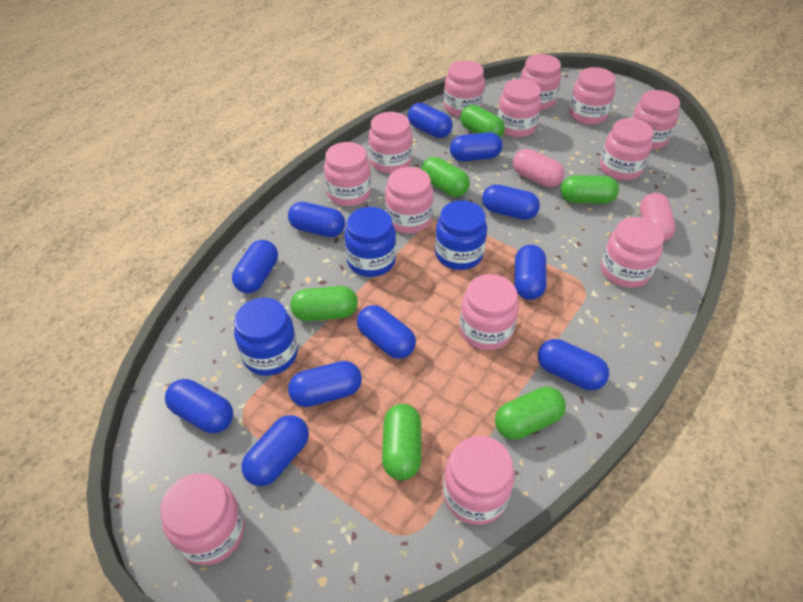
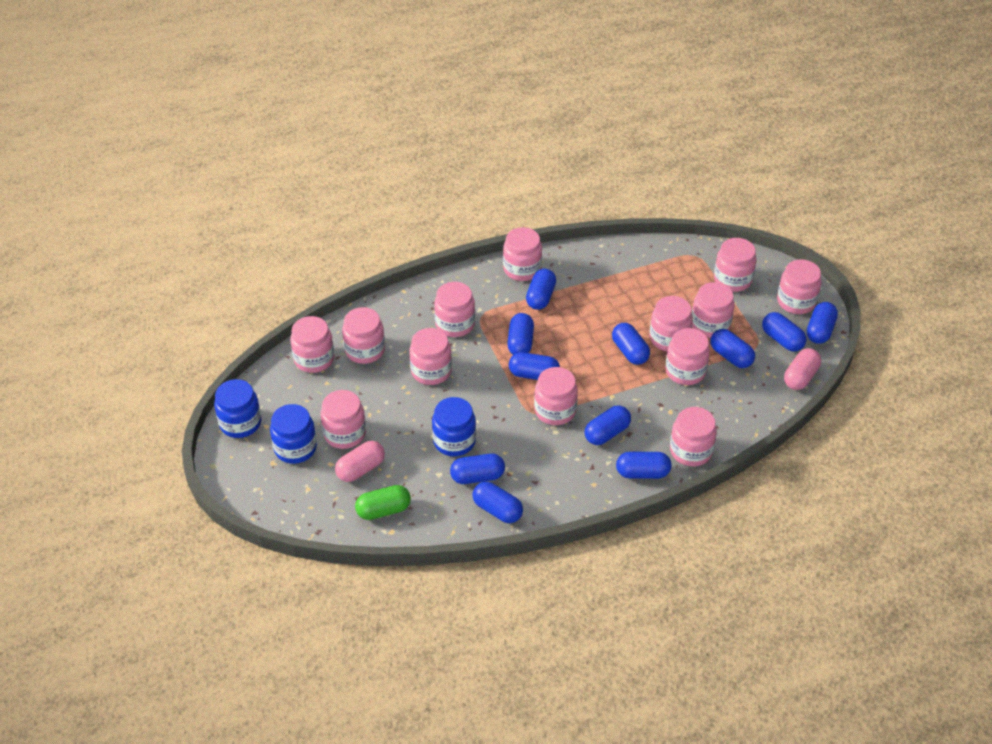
green capsule: 6 -> 1

